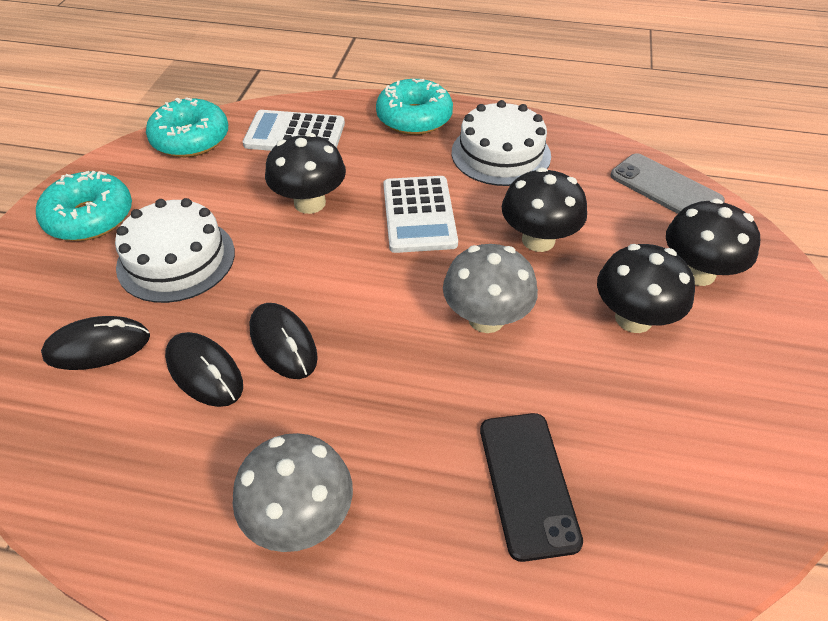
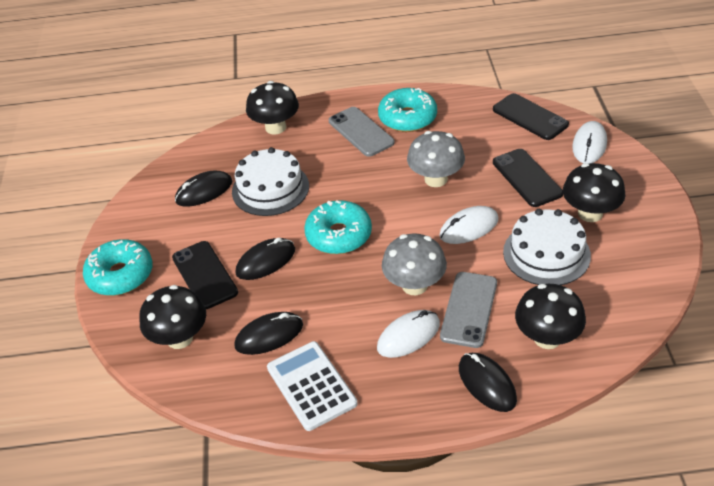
black mouse: 3 -> 4
black phone: 1 -> 3
grey phone: 1 -> 2
white calculator: 2 -> 1
white mouse: 0 -> 3

